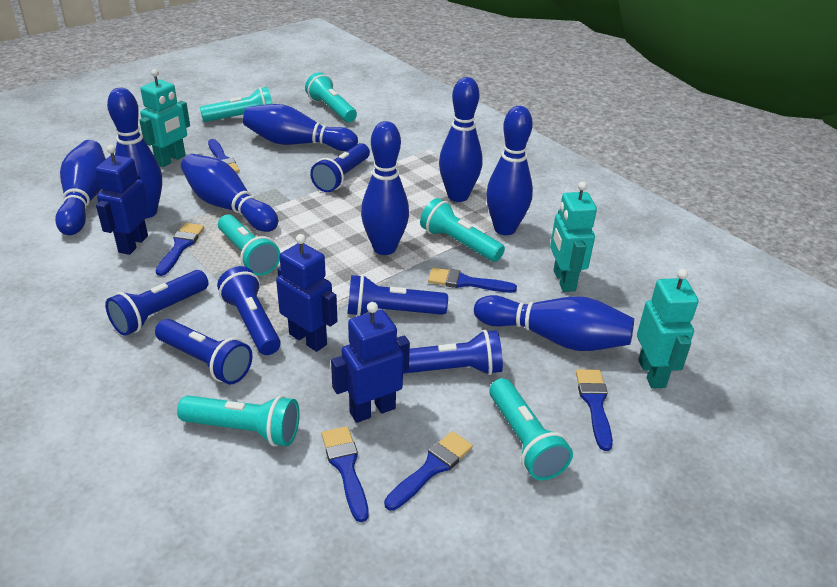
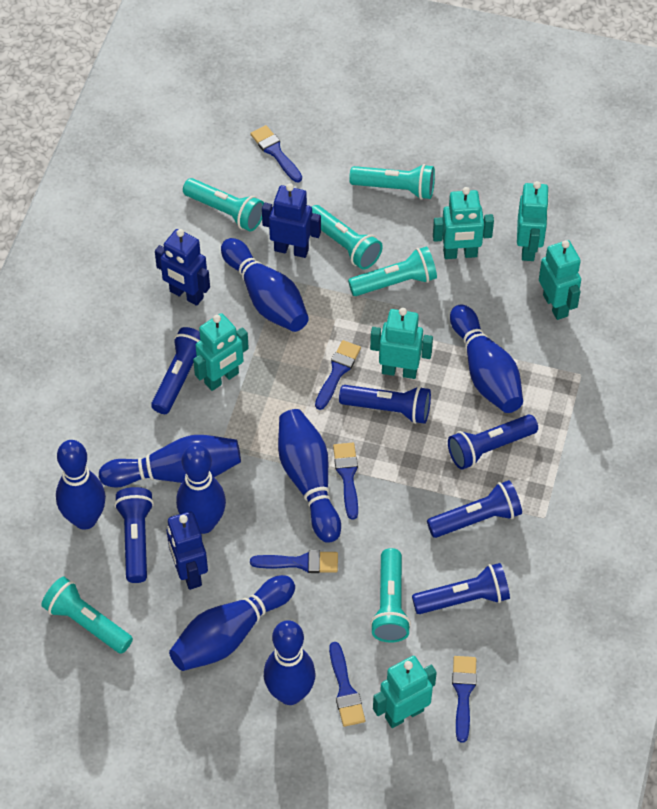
turquoise robot: 3 -> 6

